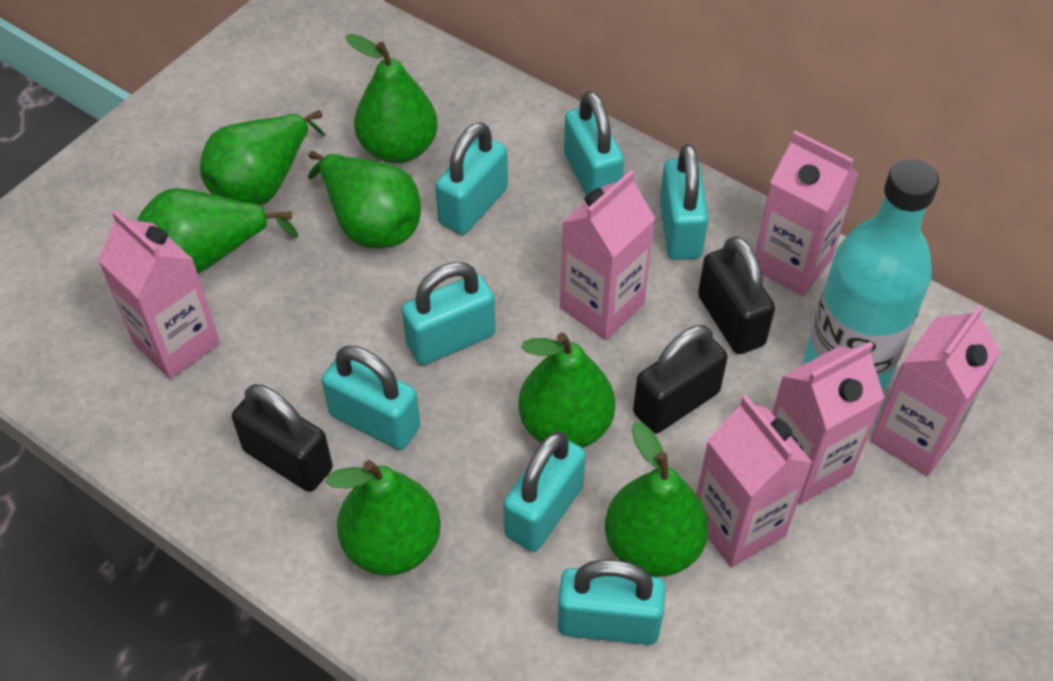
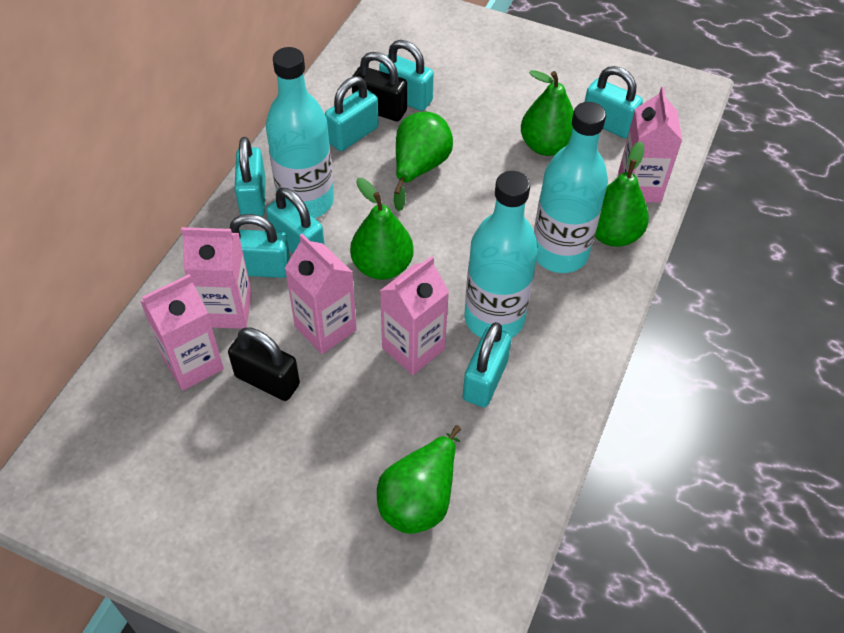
black padlock: 3 -> 2
green pear: 7 -> 5
pink carton: 6 -> 5
turquoise bottle: 1 -> 3

